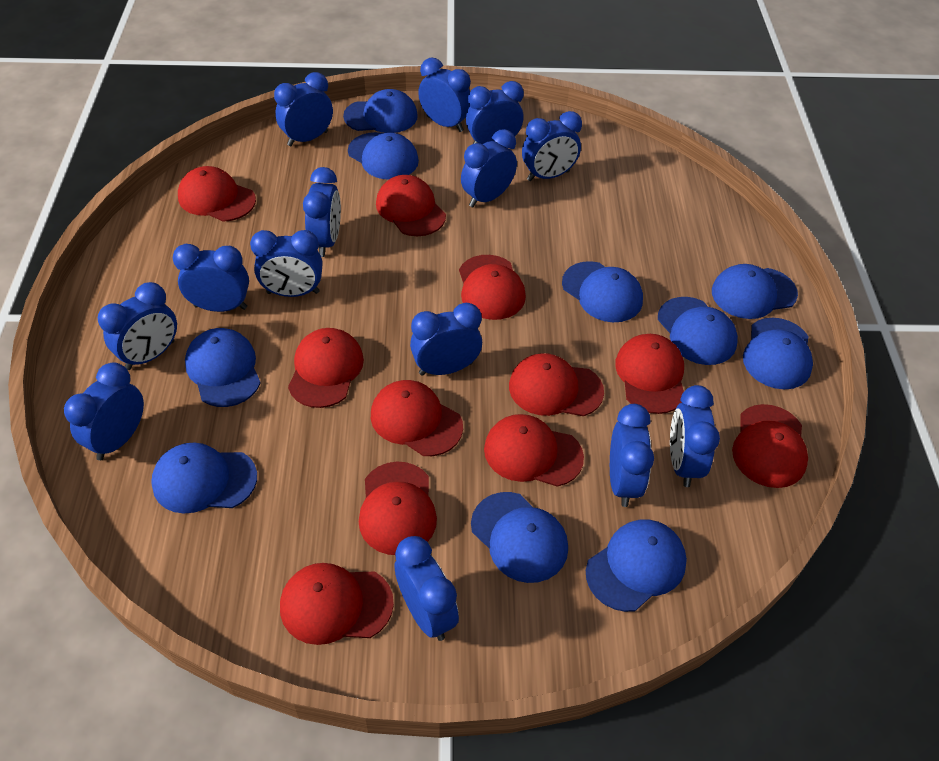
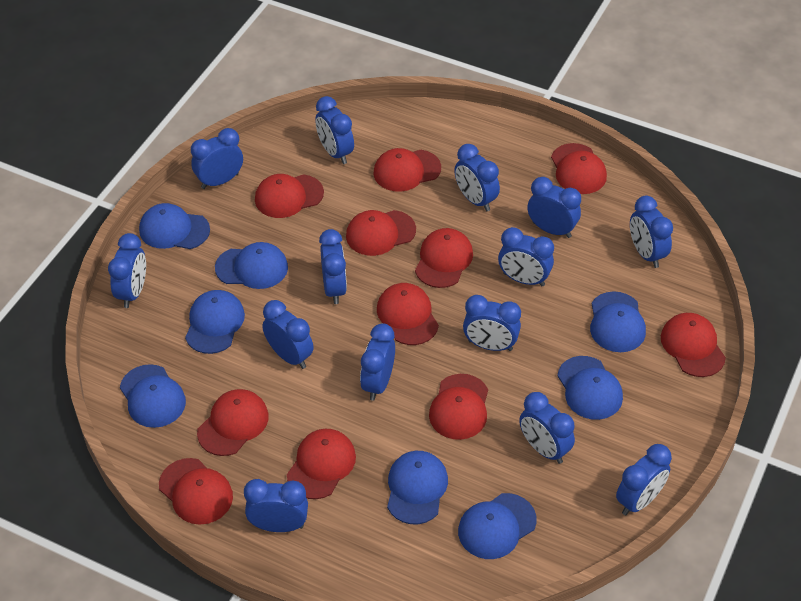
blue cap: 10 -> 8

